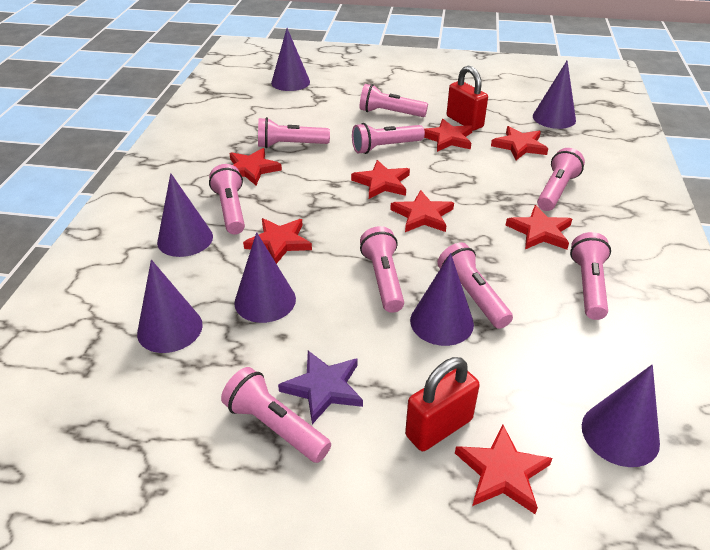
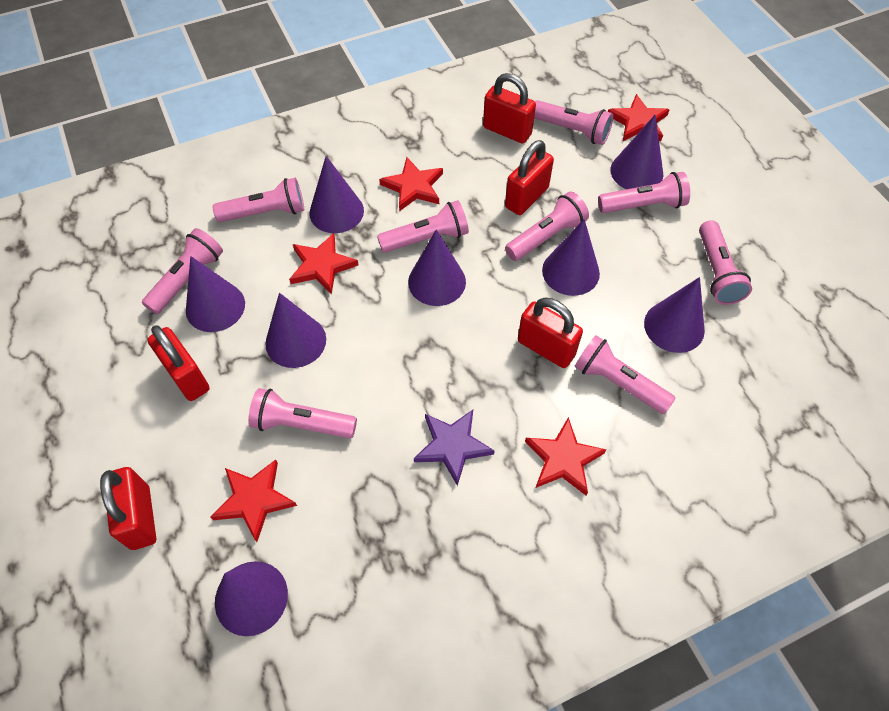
purple cone: 7 -> 8
red padlock: 2 -> 5
red star: 8 -> 5

